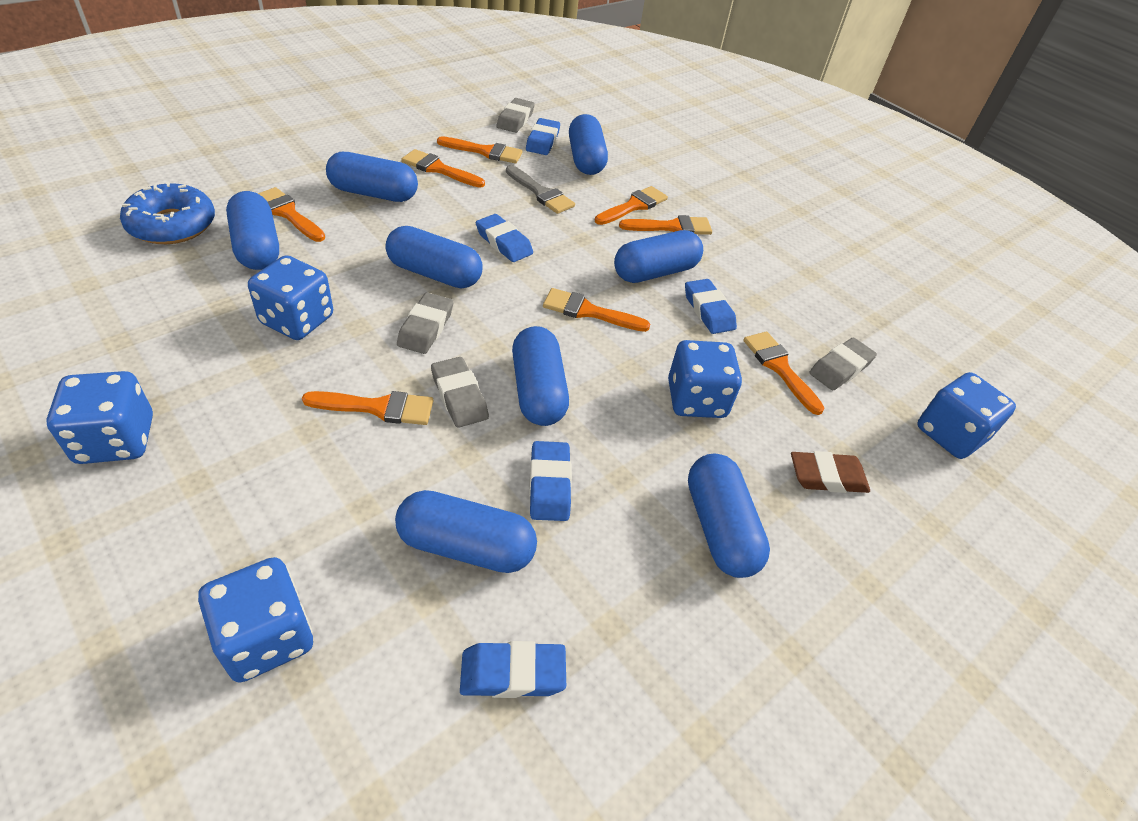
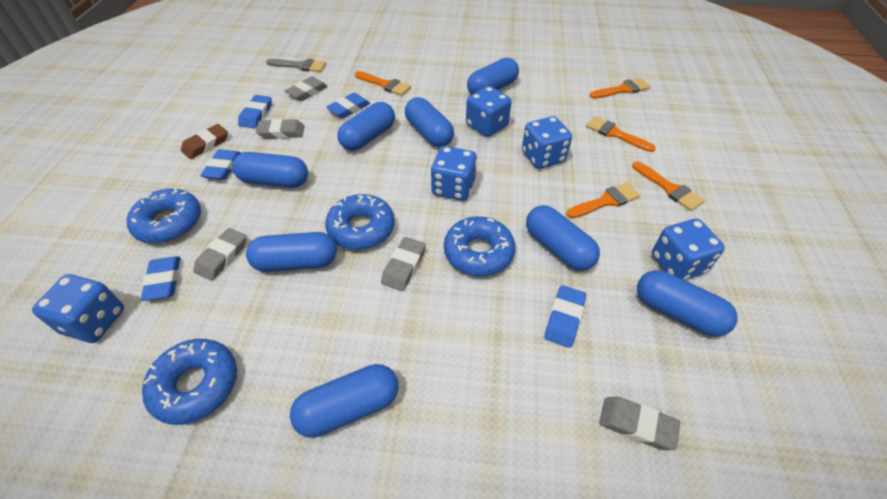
blue donut: 1 -> 4
grey eraser: 4 -> 5
orange brush: 8 -> 5

